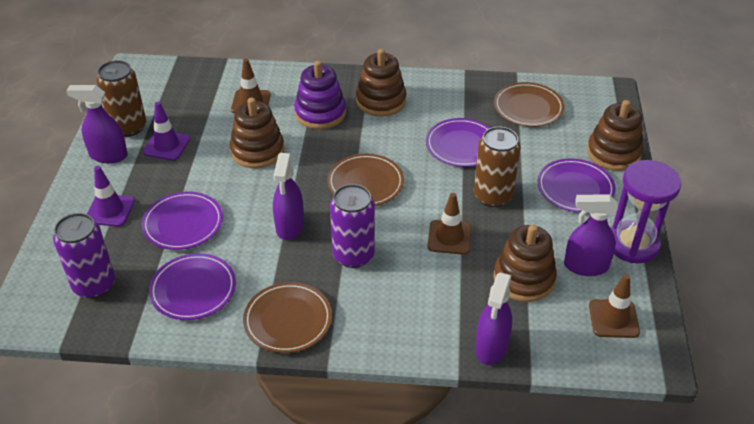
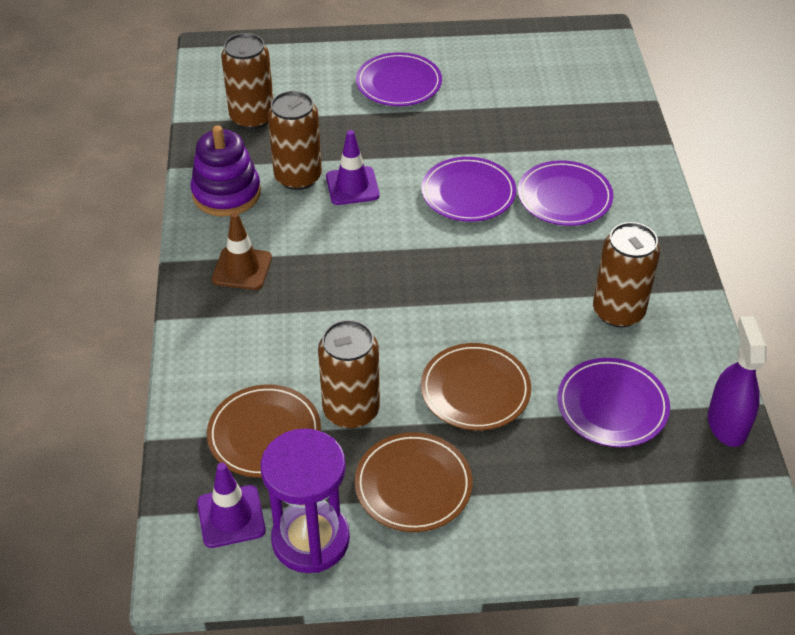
brown can: 2 -> 4
brown stacking toy: 4 -> 0
brown traffic cone: 3 -> 1
purple can: 2 -> 0
purple spray bottle: 4 -> 1

